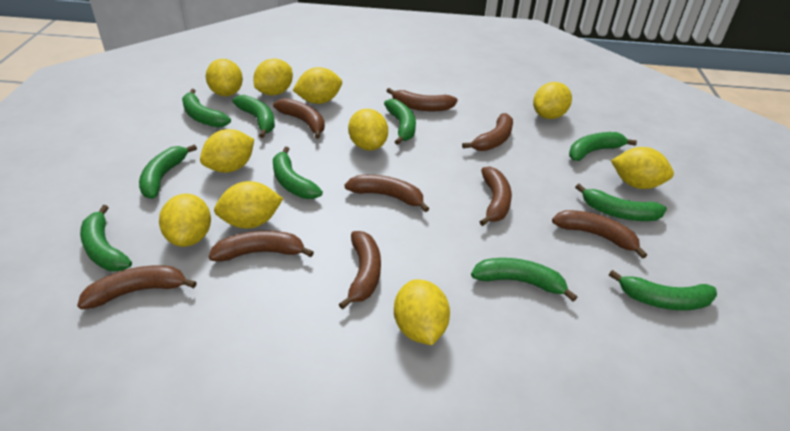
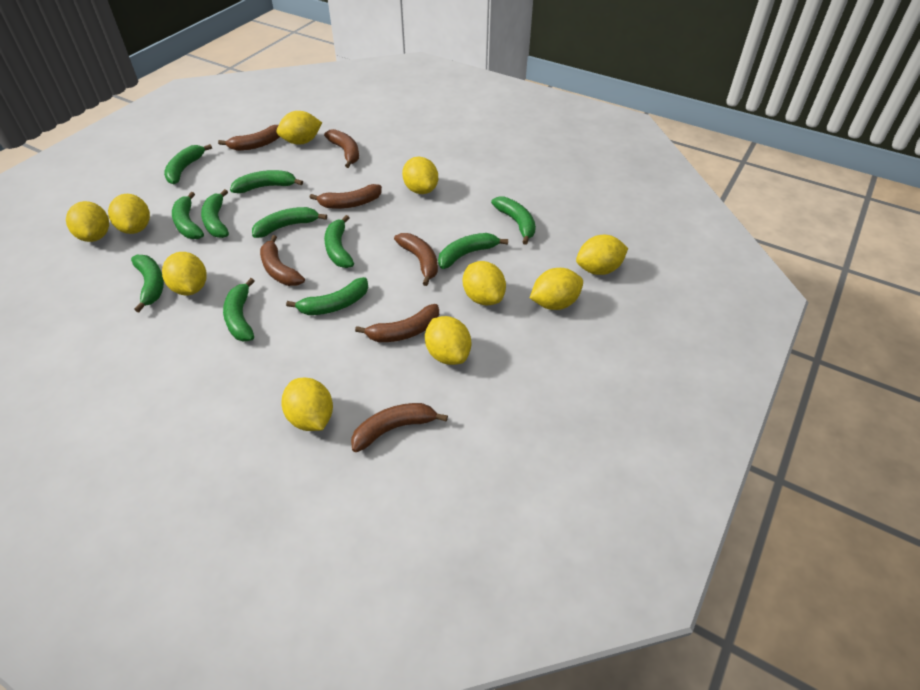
brown banana: 9 -> 7
green banana: 10 -> 11

